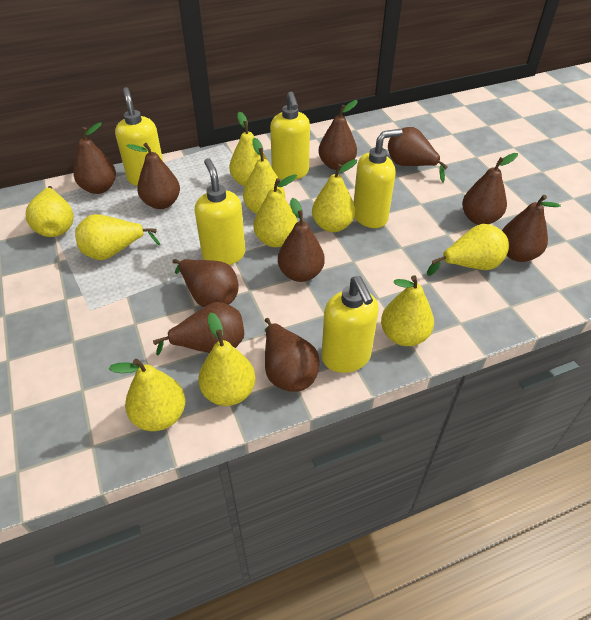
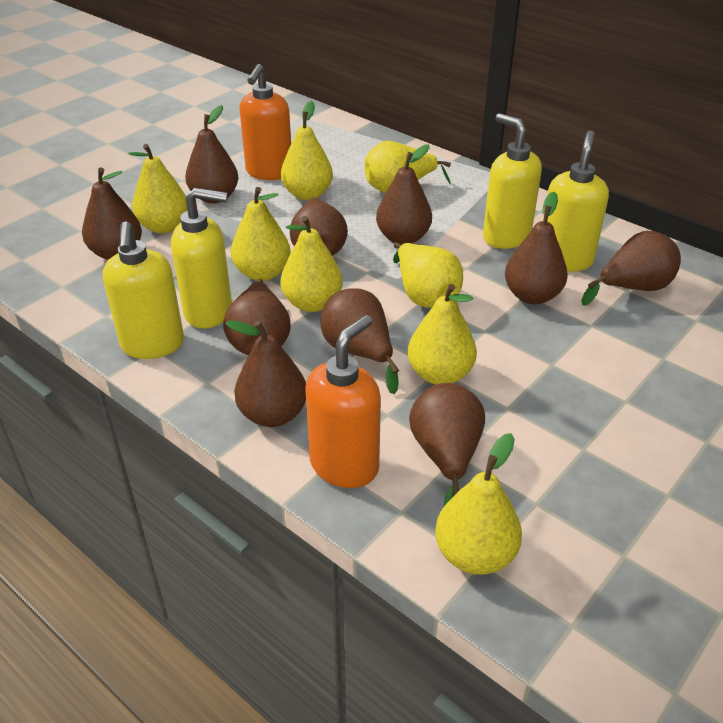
orange soap dispenser: 0 -> 2
yellow pear: 10 -> 8
yellow soap dispenser: 5 -> 4

